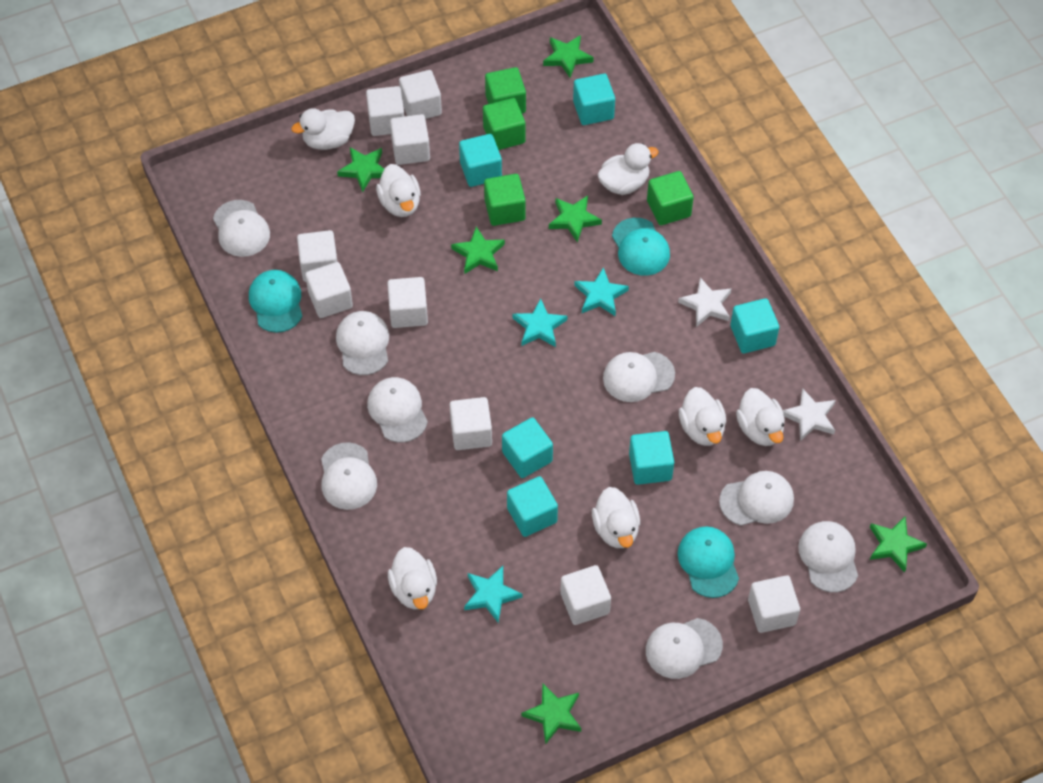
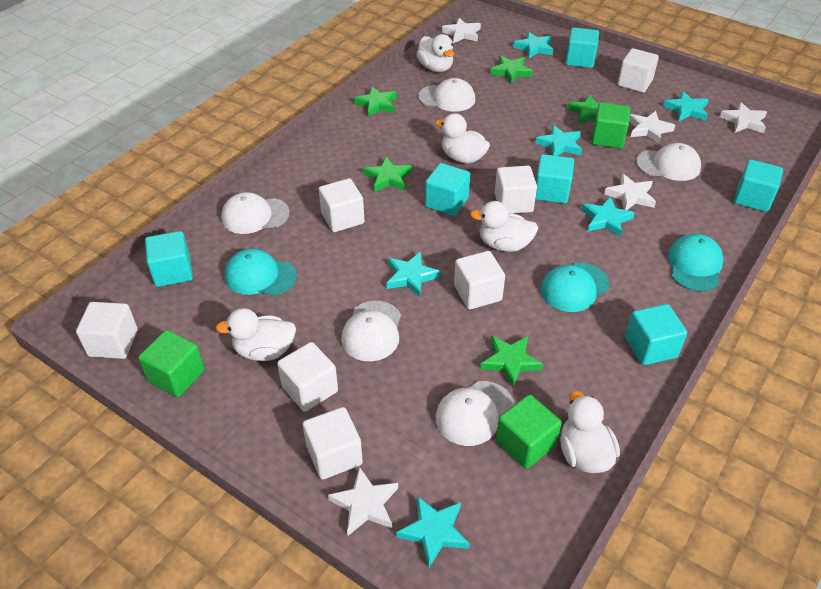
green cube: 4 -> 3
green star: 6 -> 5
turquoise star: 3 -> 6
white cap: 8 -> 5
white cube: 9 -> 7
white duck: 7 -> 5
white star: 2 -> 5

